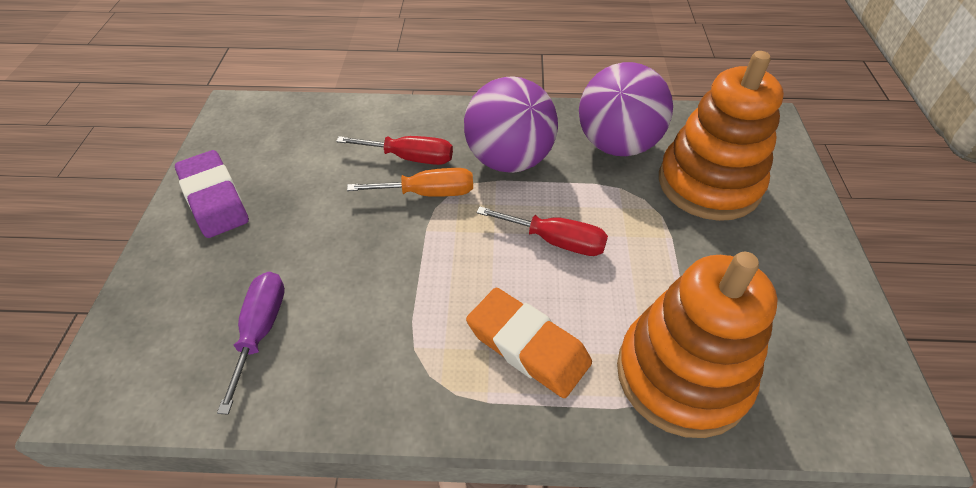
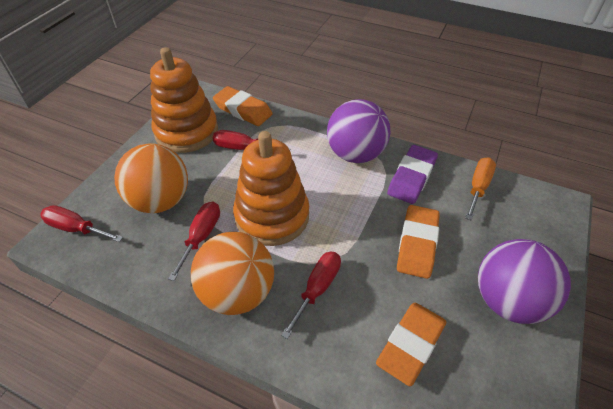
orange ball: 0 -> 2
orange eraser: 1 -> 3
purple screwdriver: 1 -> 0
red screwdriver: 2 -> 4

